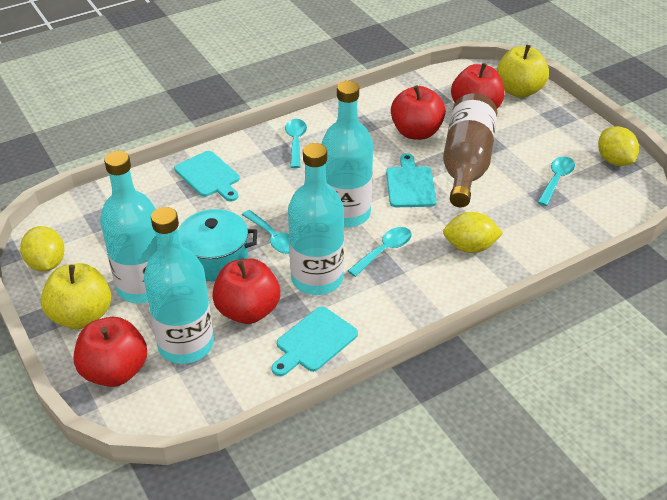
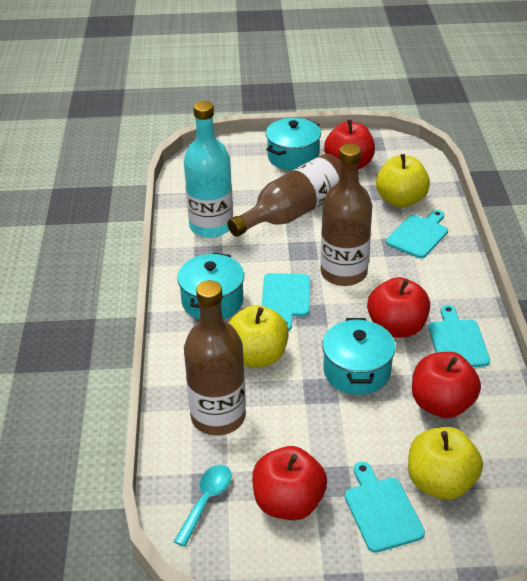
brown bottle: 1 -> 3
turquoise bottle: 4 -> 1
turquoise cutting board: 3 -> 4
turquoise pot: 1 -> 3
turquoise spoon: 4 -> 1
yellow apple: 2 -> 3
yellow lemon: 3 -> 0

